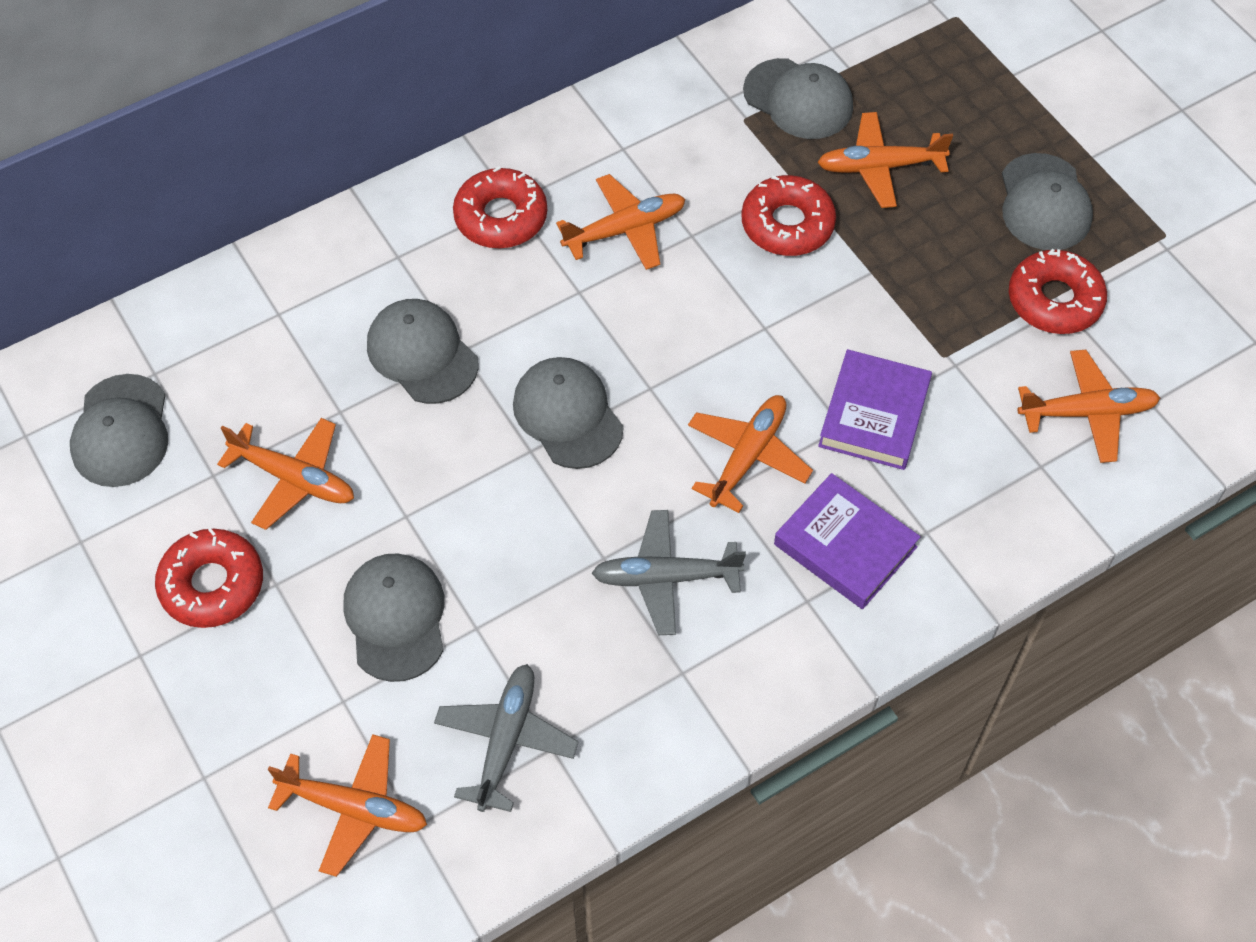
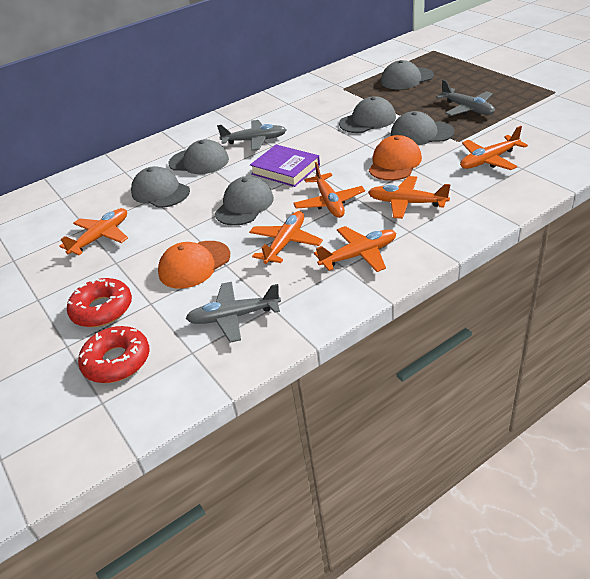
grey plane: 2 -> 3
orange cap: 0 -> 2
purple book: 2 -> 1
red donut: 4 -> 2

